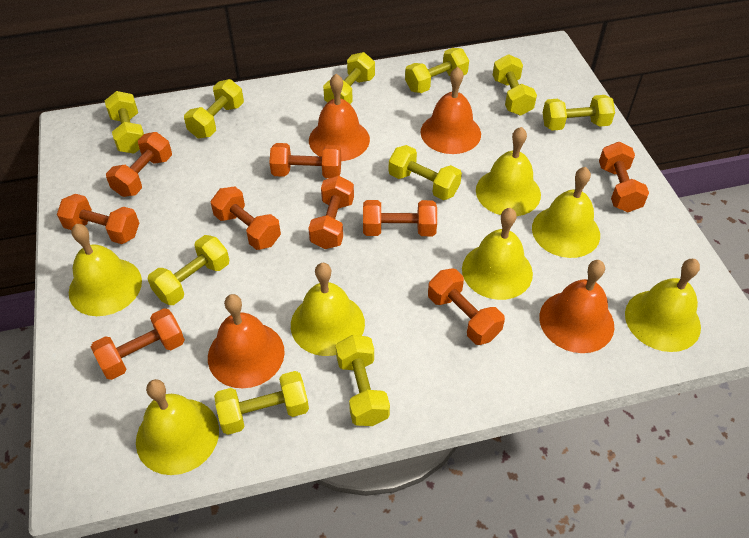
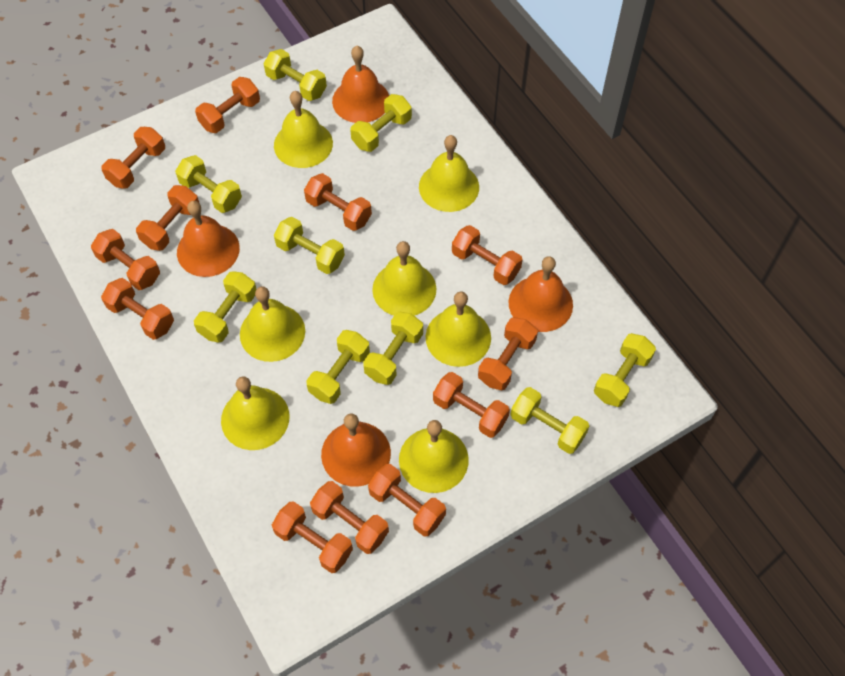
orange dumbbell: 9 -> 12
yellow dumbbell: 10 -> 9

